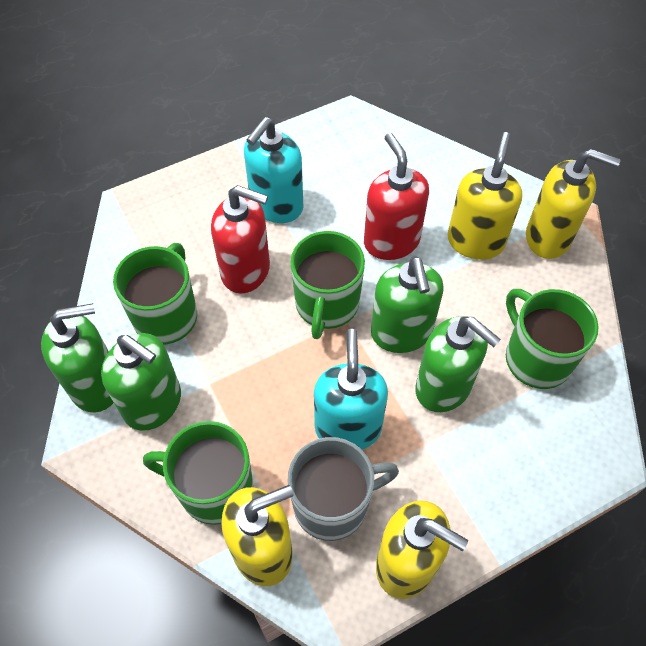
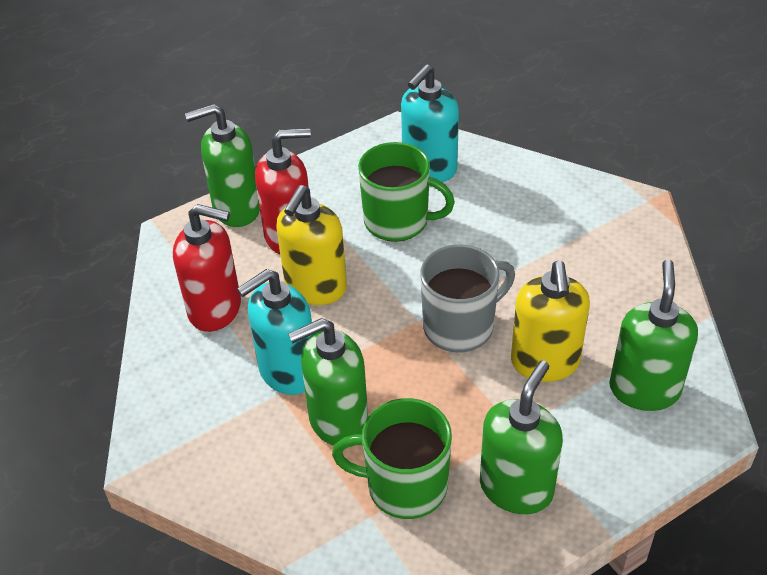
green mug: 4 -> 2
yellow soap dispenser: 4 -> 2

